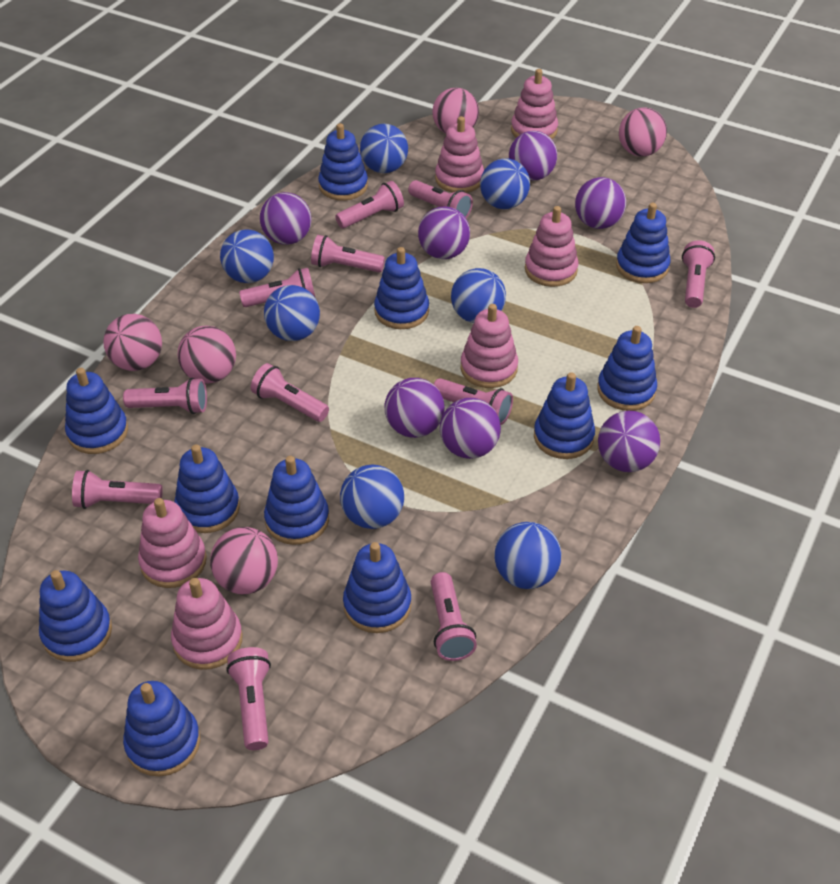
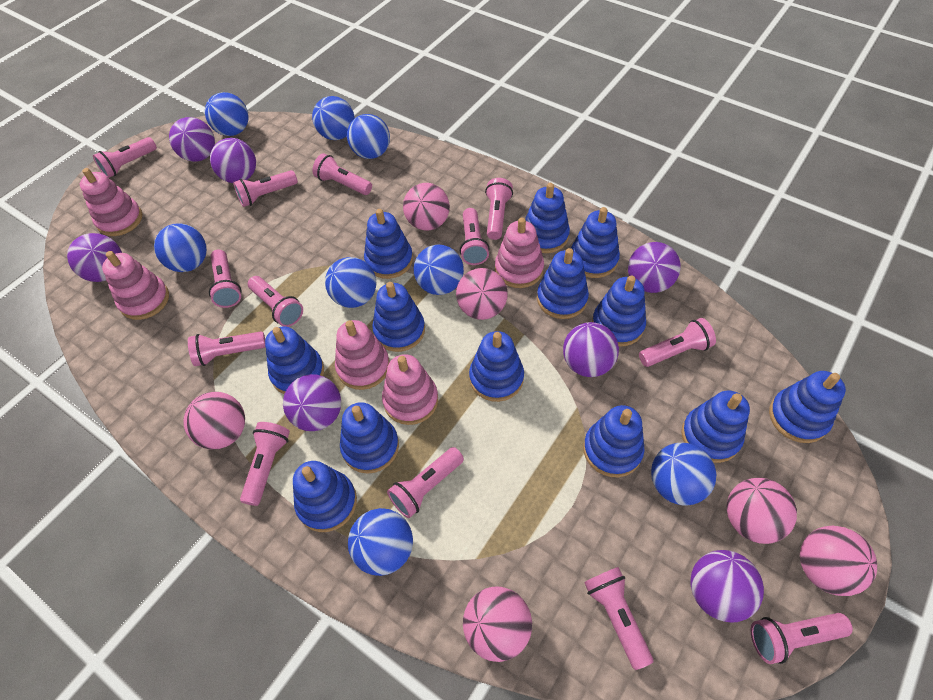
blue ball: 7 -> 8
blue stacking toy: 11 -> 13
pink ball: 5 -> 6
pink flashlight: 11 -> 13
pink stacking toy: 6 -> 5

